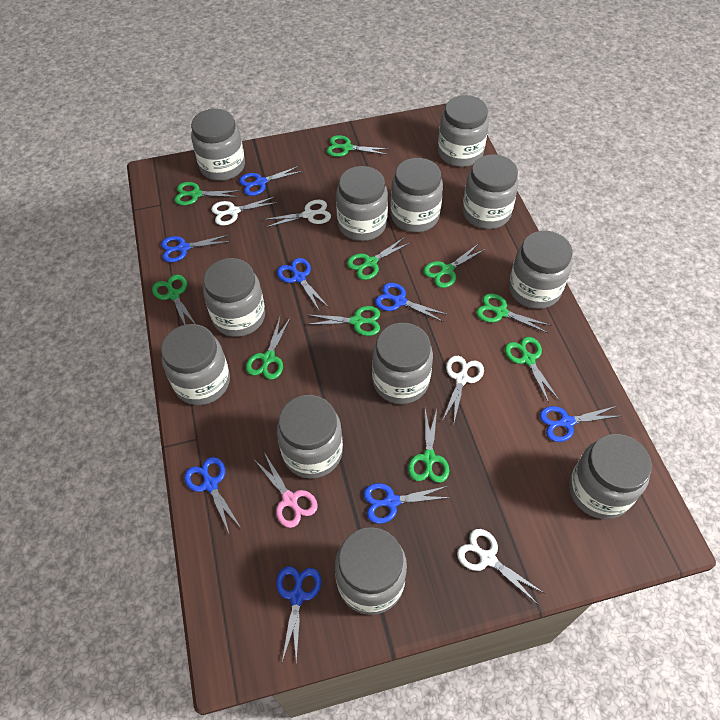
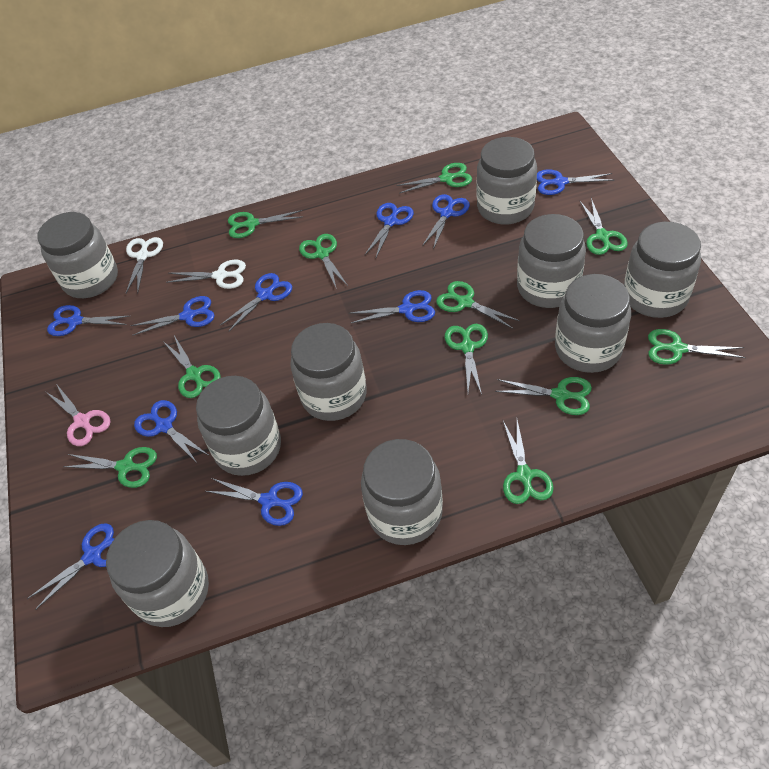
blue scissors: 8 -> 10
green scissors: 10 -> 11
grey jar: 12 -> 9
white scissors: 4 -> 2

